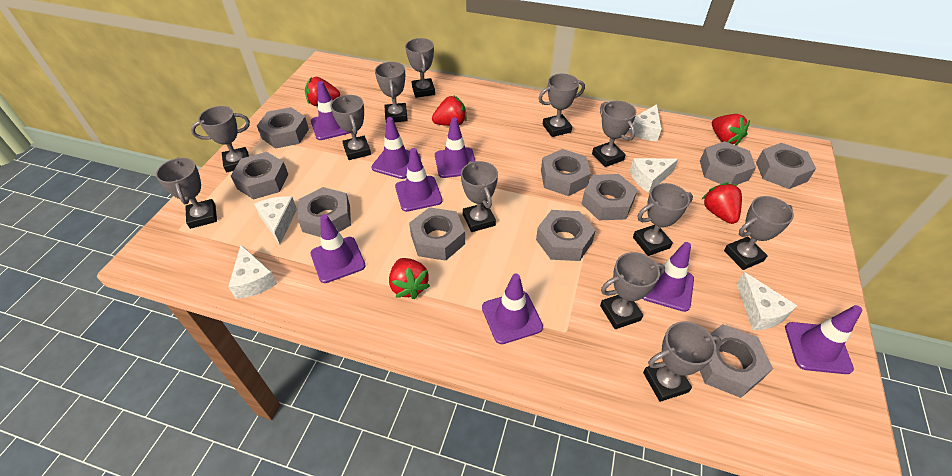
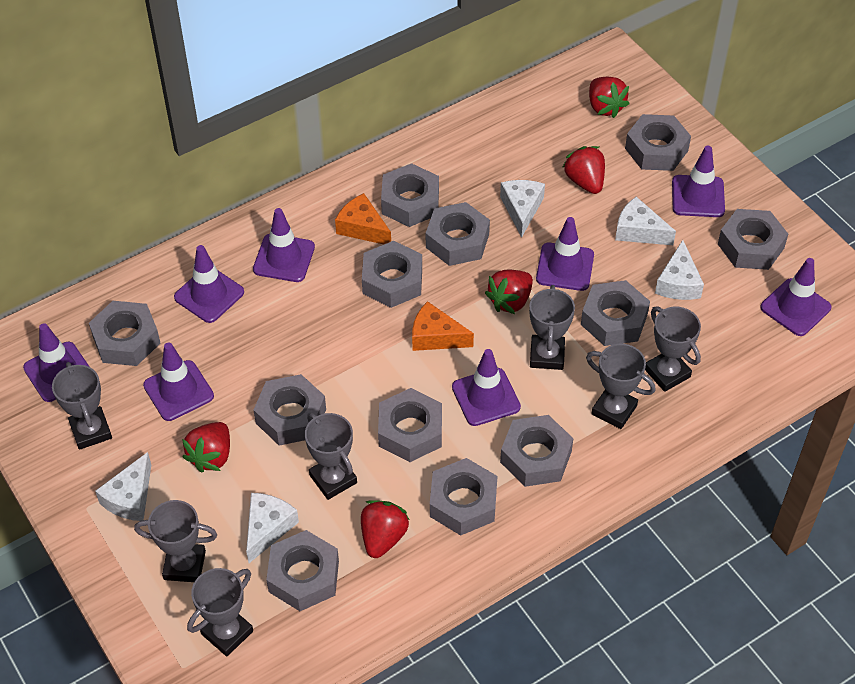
grey nut: 10 -> 12
grey trophy: 12 -> 7
orange cheese: 0 -> 2

